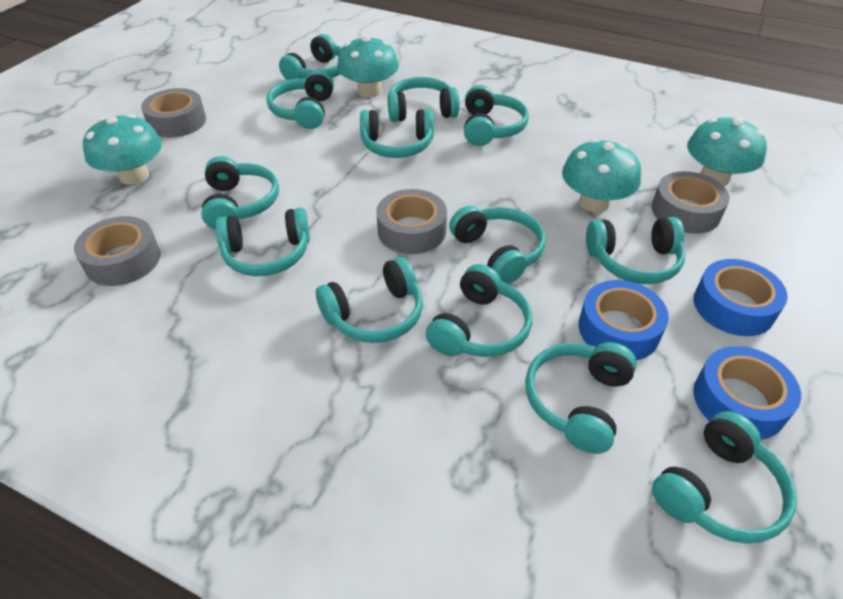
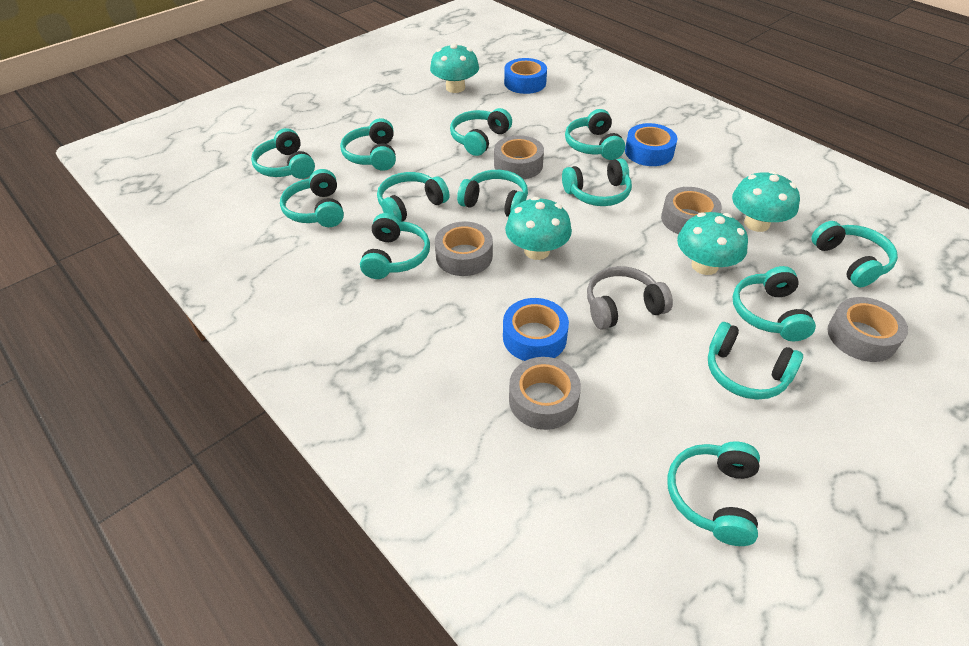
grey headphones: 0 -> 1
grey tape: 4 -> 5

